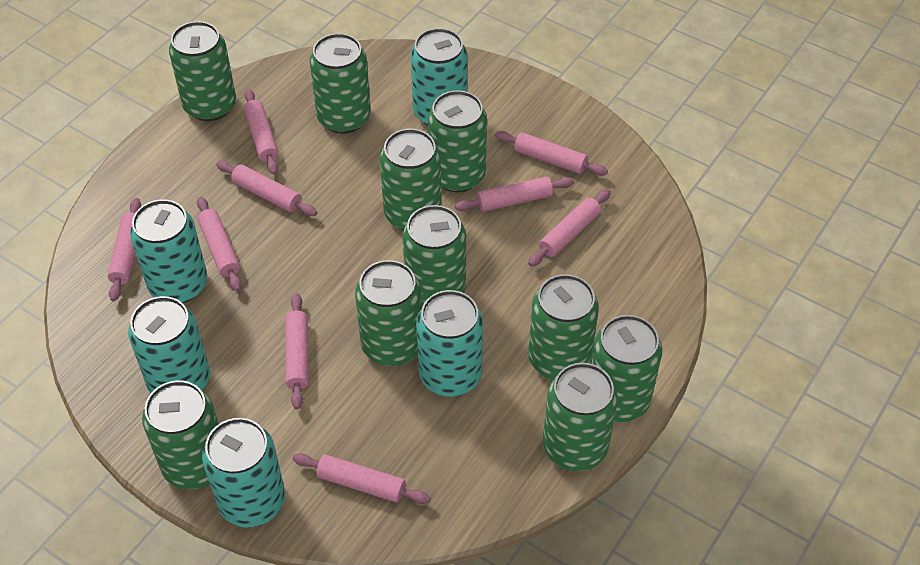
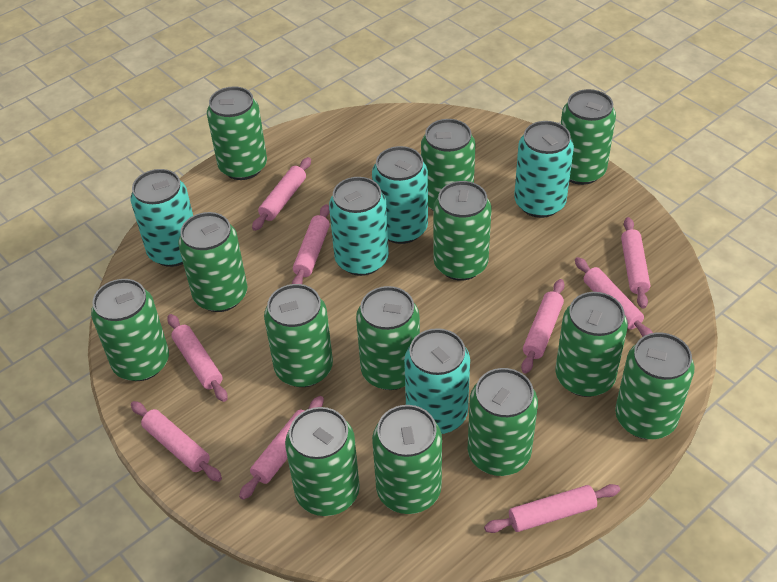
green can: 10 -> 13

